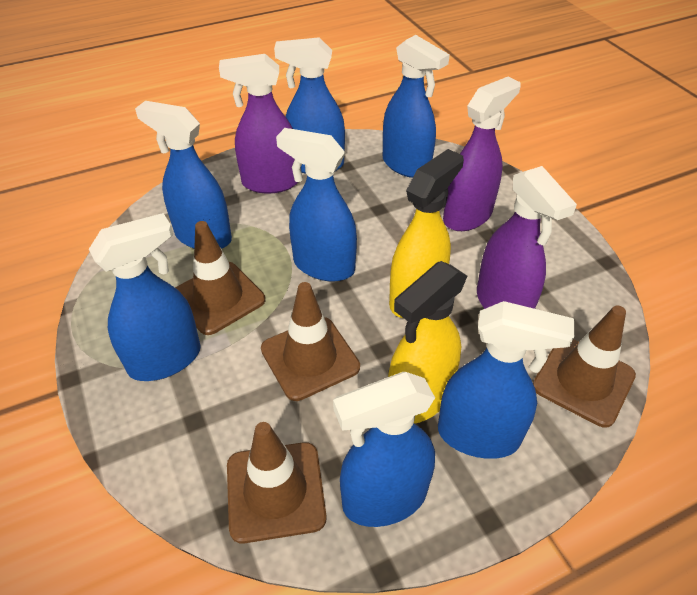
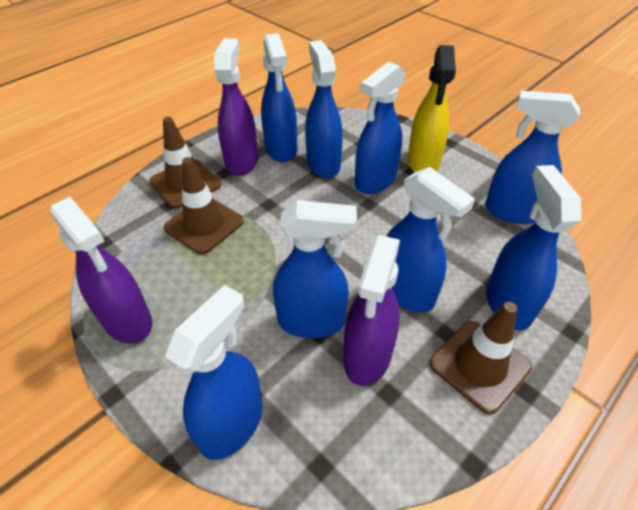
blue spray bottle: 7 -> 8
brown traffic cone: 4 -> 3
yellow spray bottle: 2 -> 1

